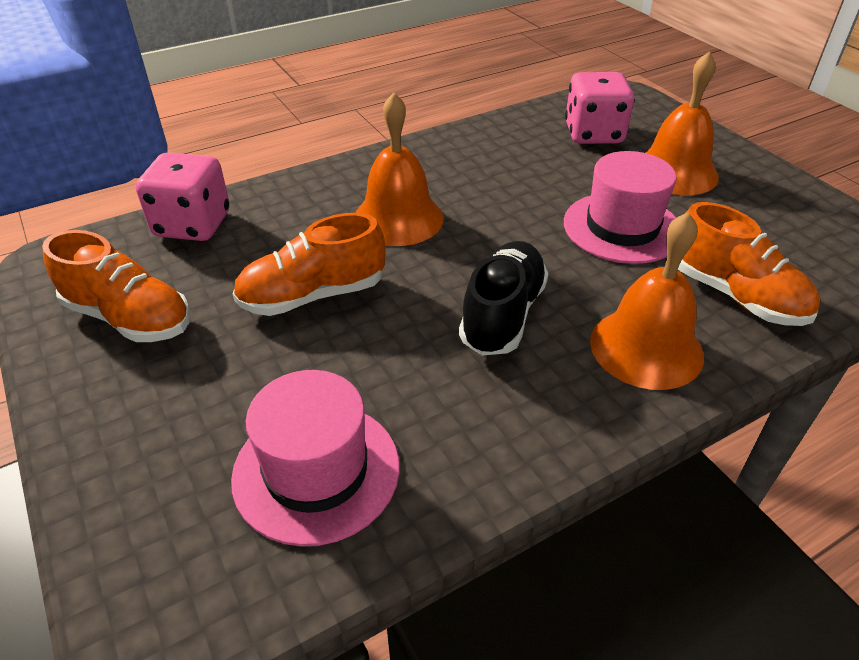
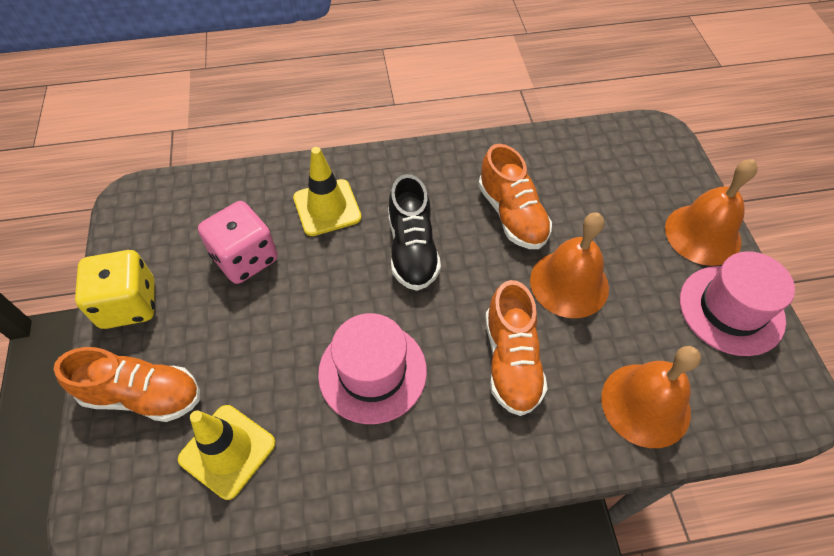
pink dice: 2 -> 1
yellow dice: 0 -> 1
yellow traffic cone: 0 -> 2

